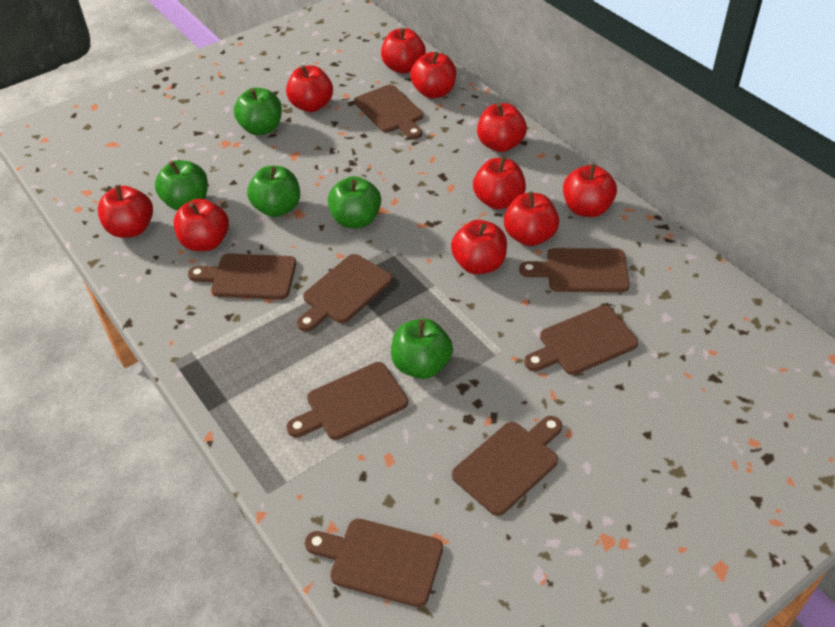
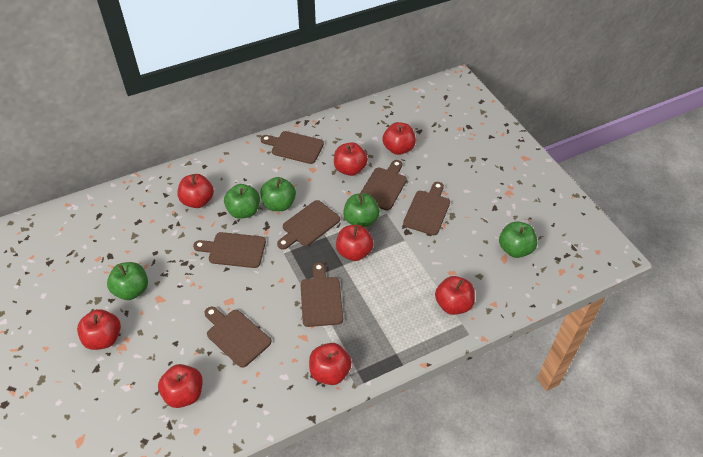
brown cutting board: 8 -> 7
red apple: 10 -> 8

